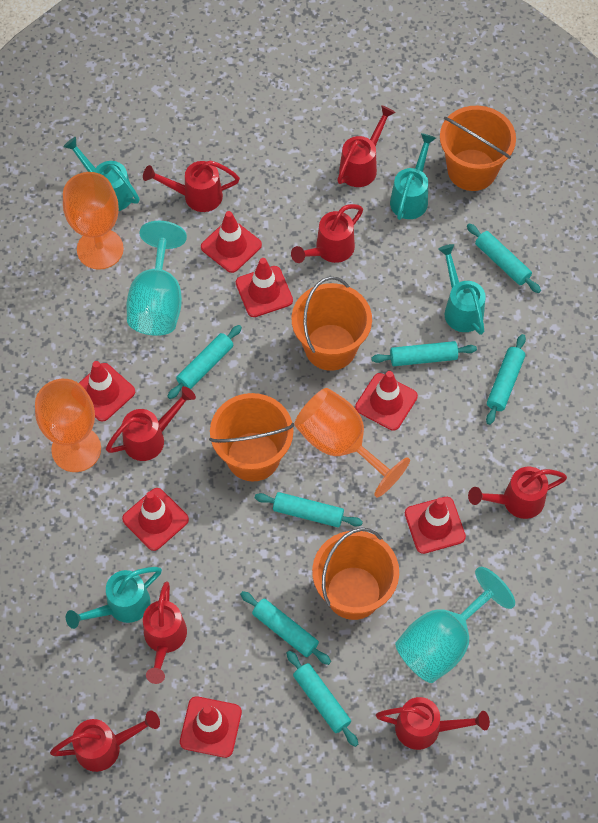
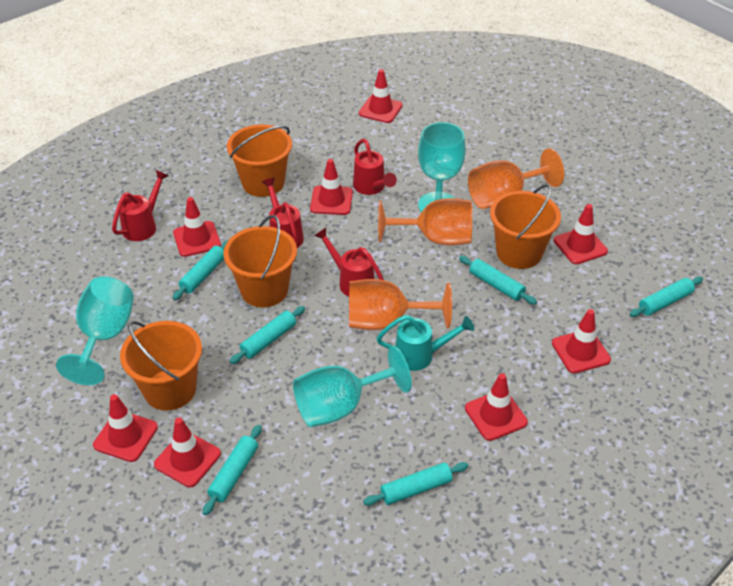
red traffic cone: 7 -> 8
red watering can: 8 -> 4
turquoise goblet: 2 -> 3
turquoise rolling pin: 7 -> 6
turquoise watering can: 4 -> 1

